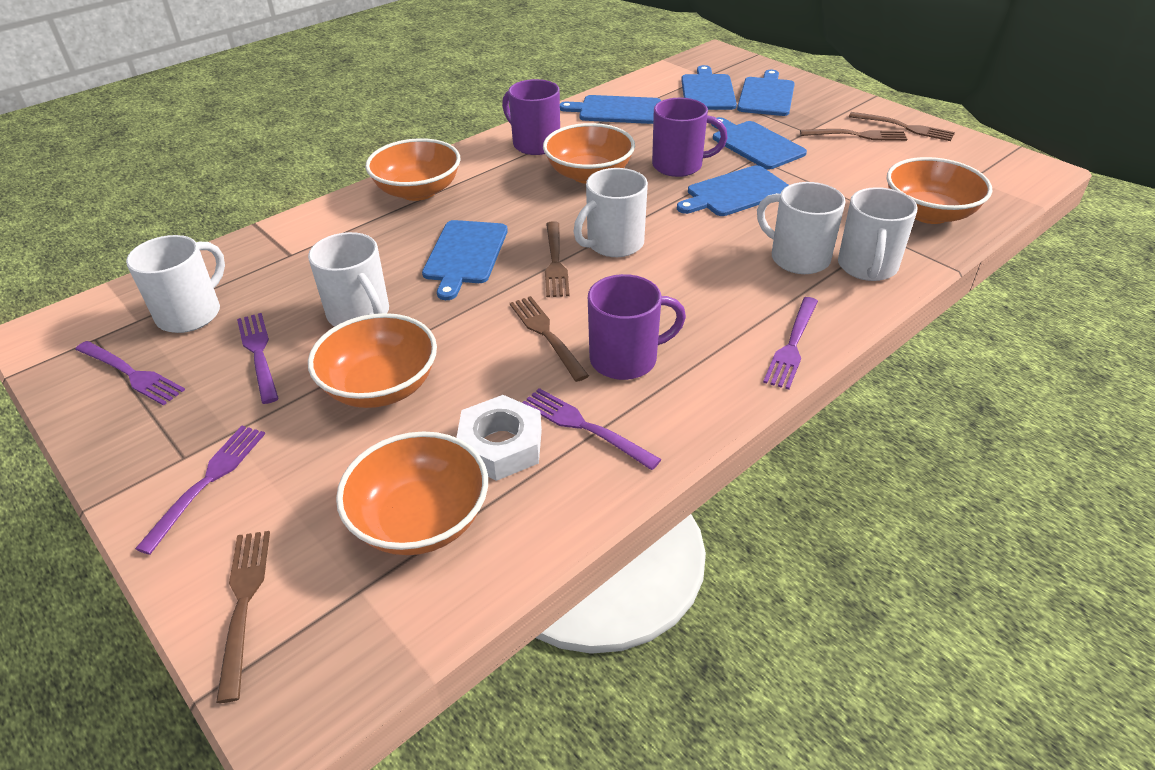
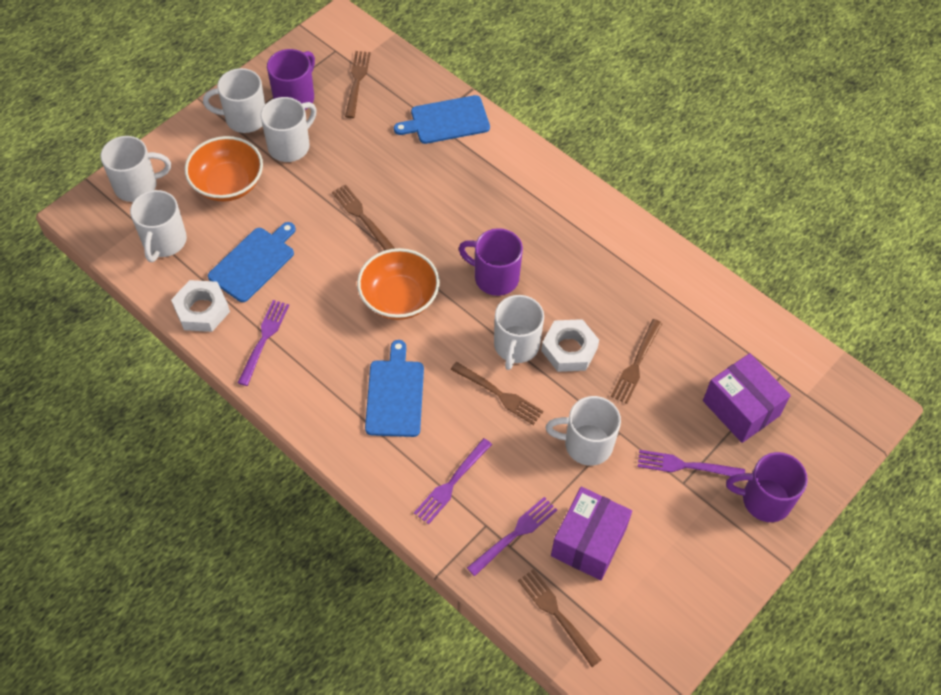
blue cutting board: 6 -> 3
orange bowl: 5 -> 2
purple box: 0 -> 2
purple fork: 5 -> 4
white mug: 5 -> 6
white nut: 1 -> 2

